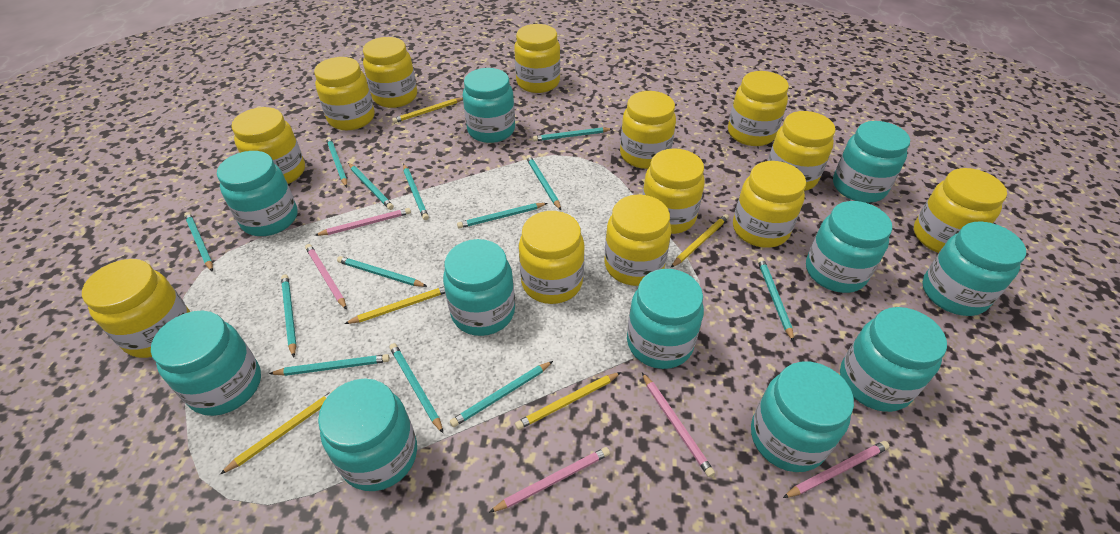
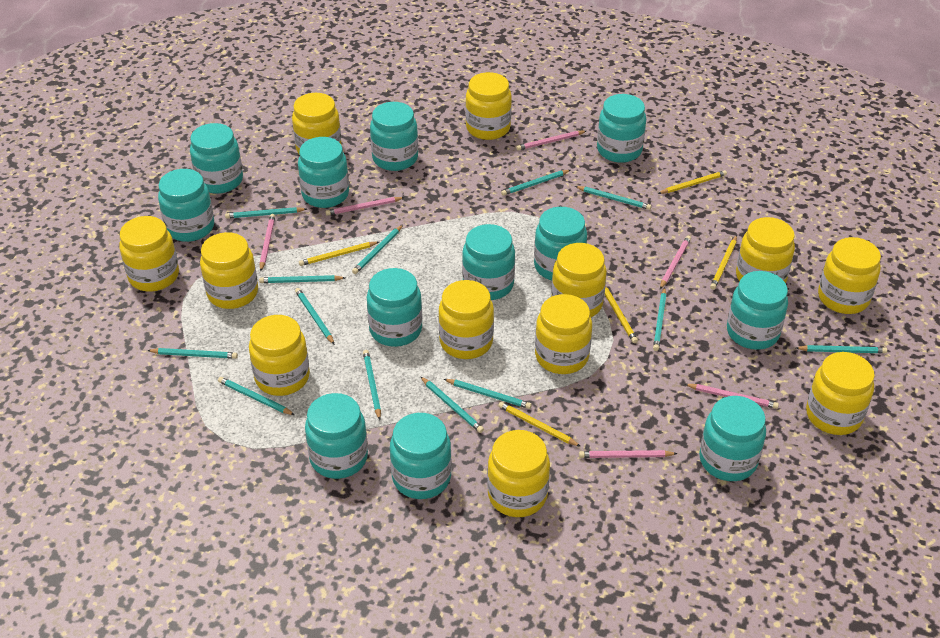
pink pencil: 5 -> 6
turquoise jar: 11 -> 12
yellow jar: 13 -> 12

